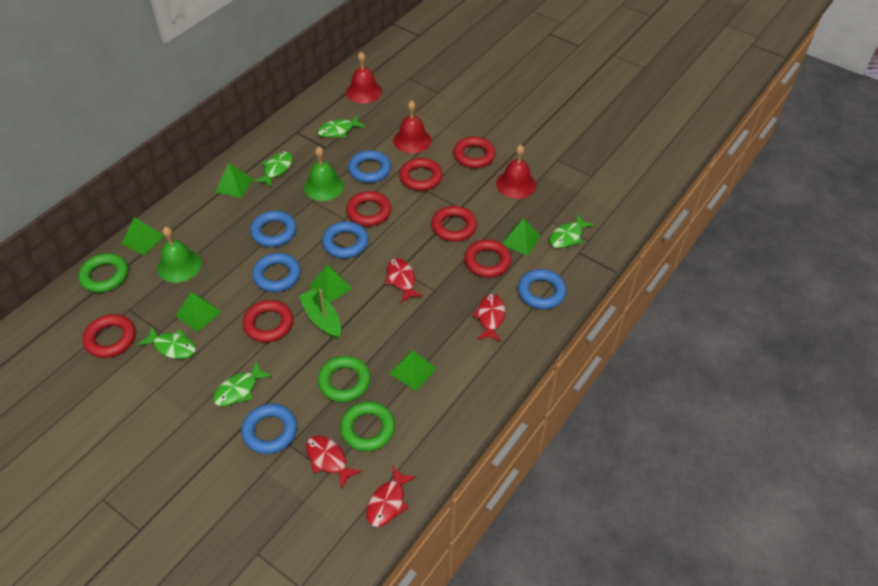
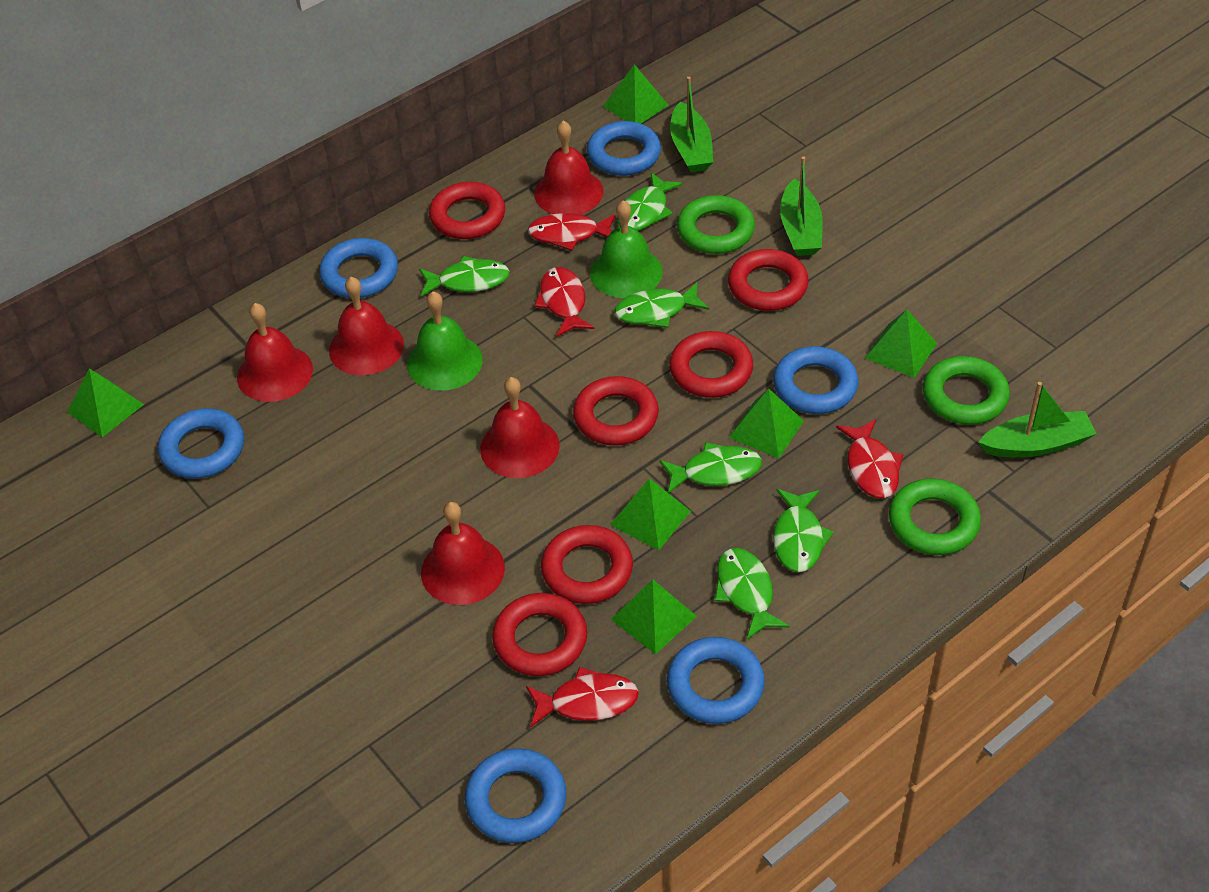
green boat: 1 -> 3
green fish: 5 -> 6
red bell: 3 -> 5
red ring: 7 -> 6

